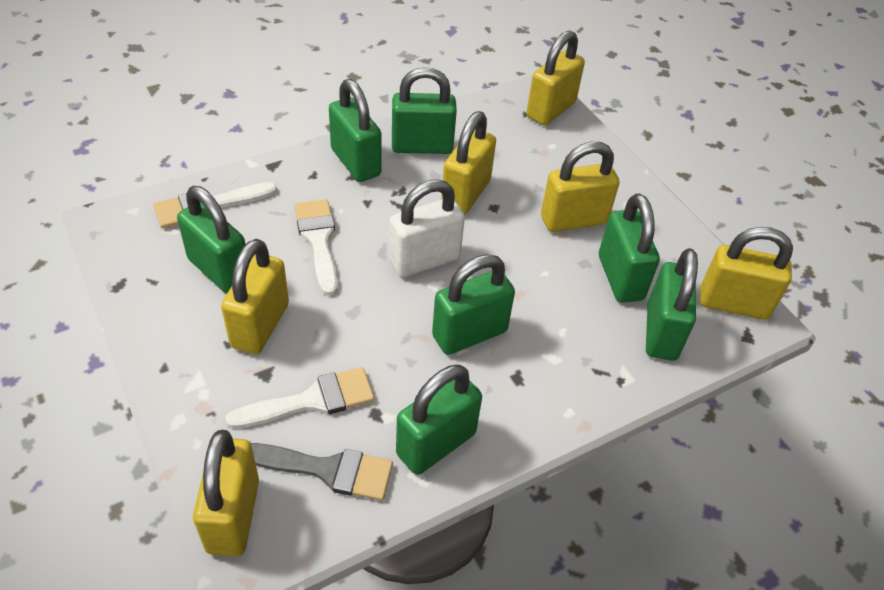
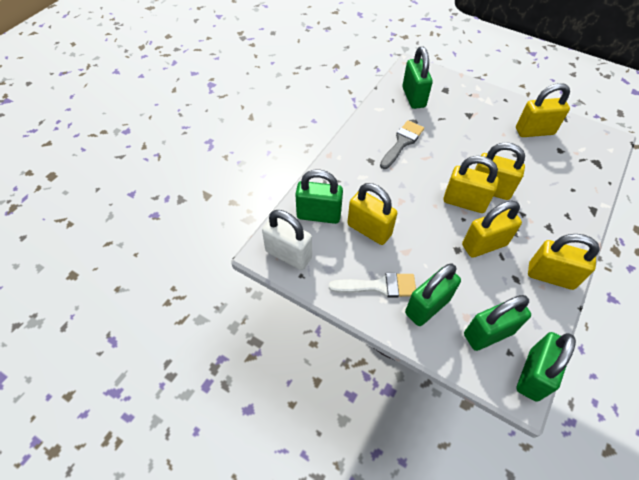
green padlock: 7 -> 5
white brush: 3 -> 1

